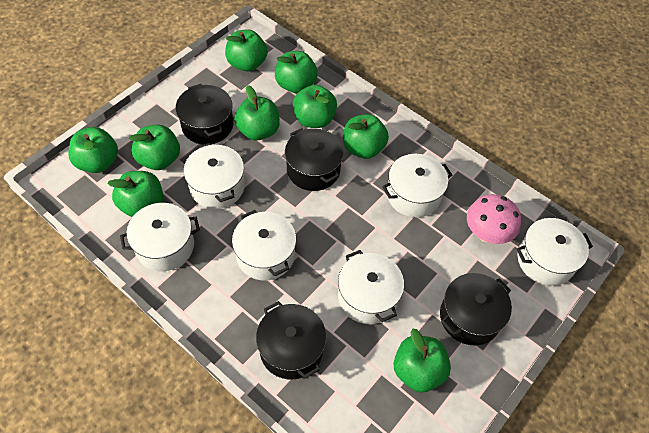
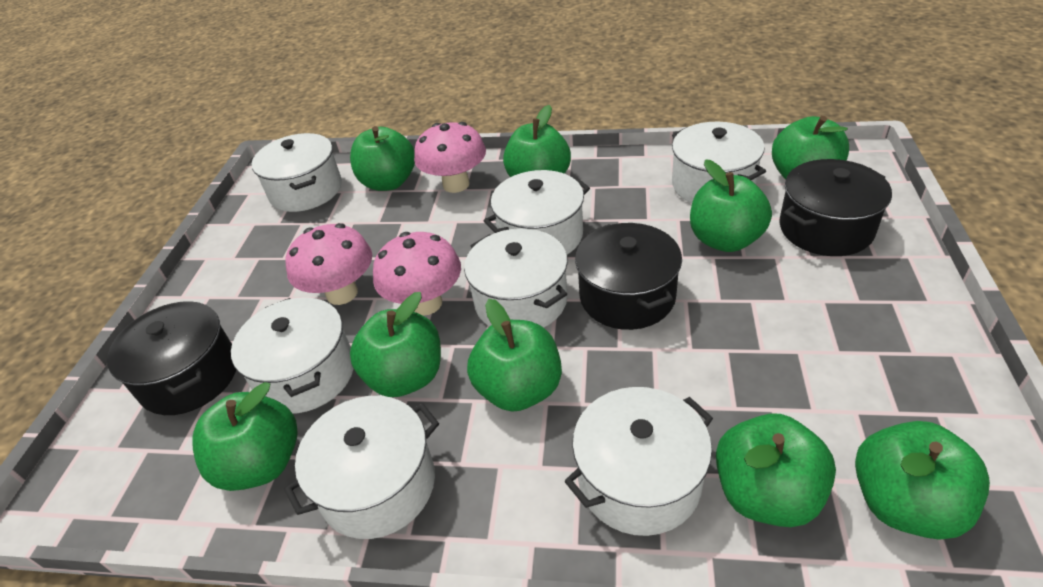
black pot: 4 -> 3
pink mushroom: 1 -> 3
white pot: 6 -> 7

